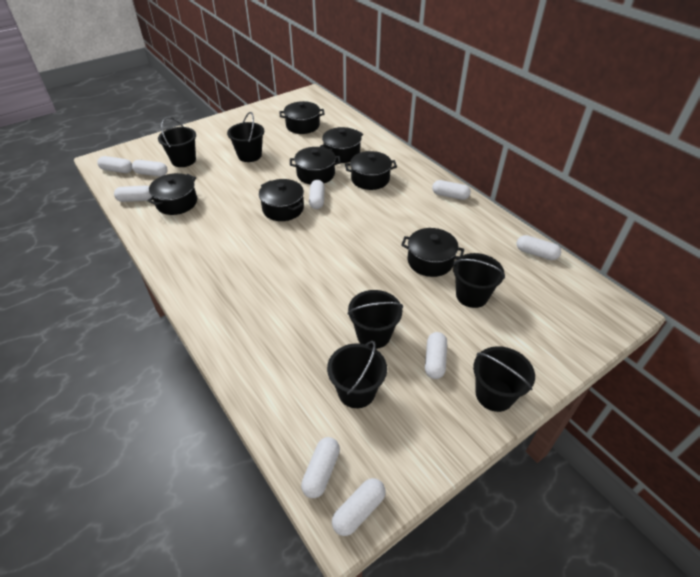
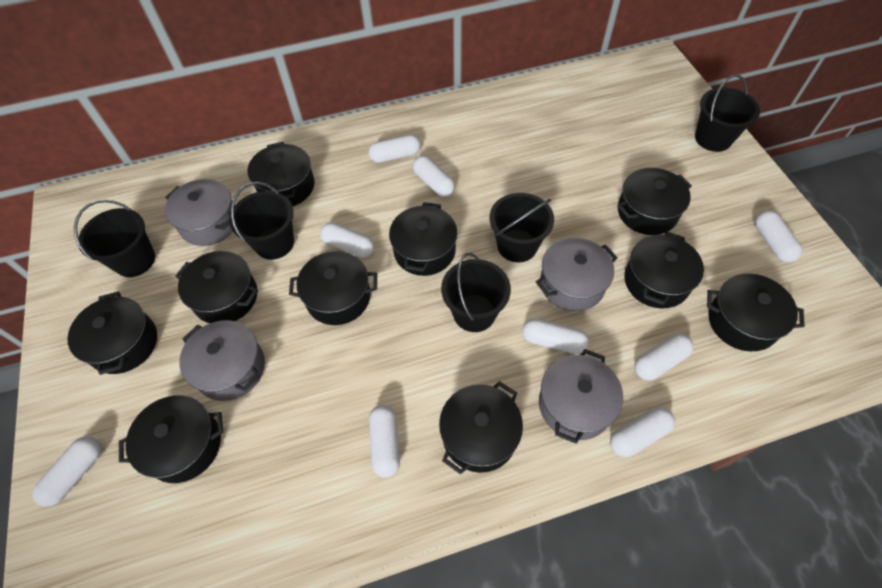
black bucket: 6 -> 5
black pot: 7 -> 10
grey pot: 0 -> 4

